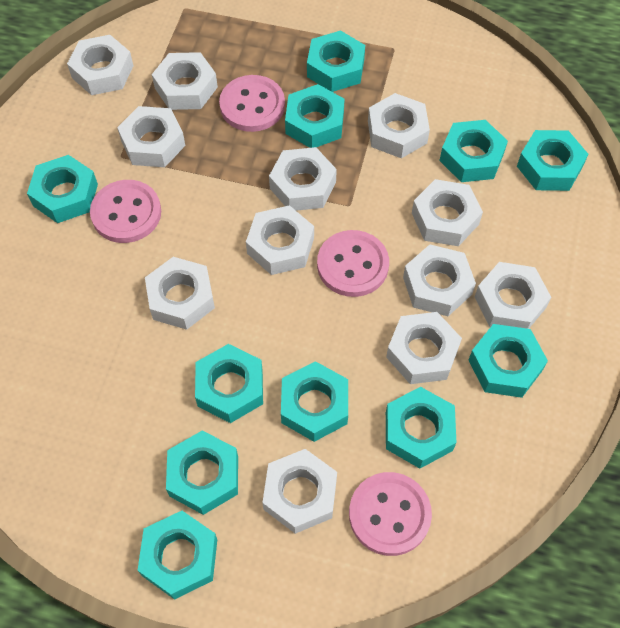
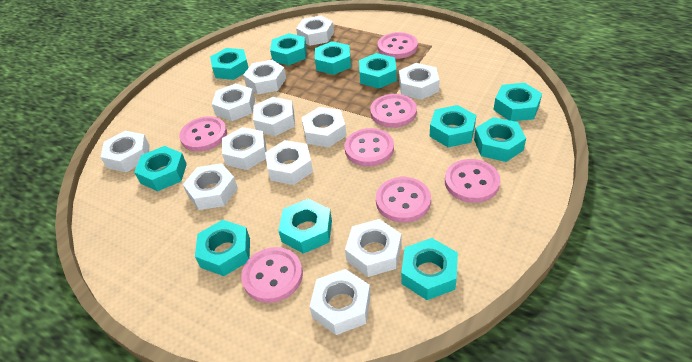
pink button: 4 -> 7

